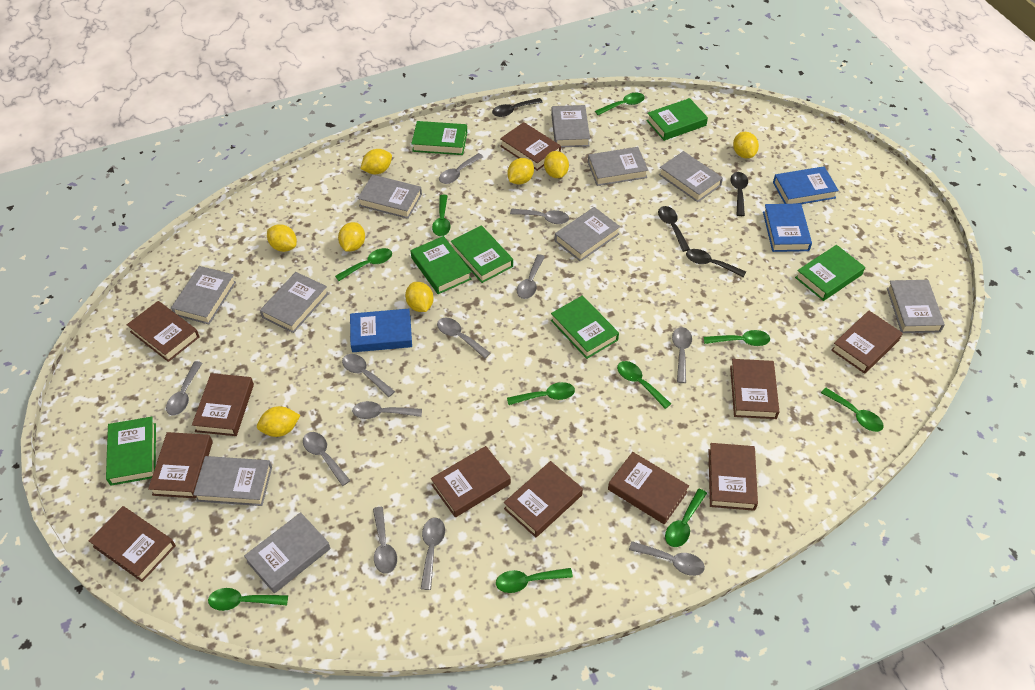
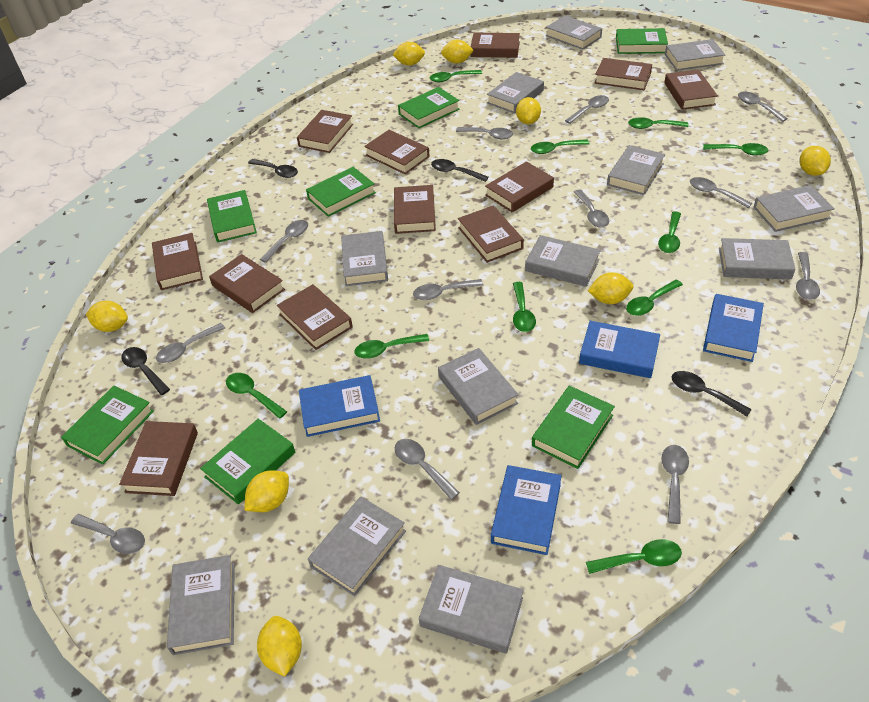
blue book: 3 -> 4
brown book: 11 -> 12
grey book: 10 -> 12

